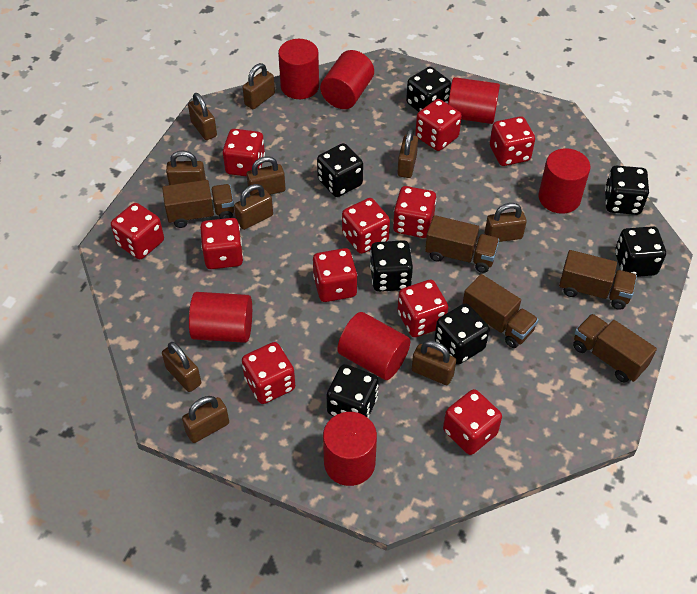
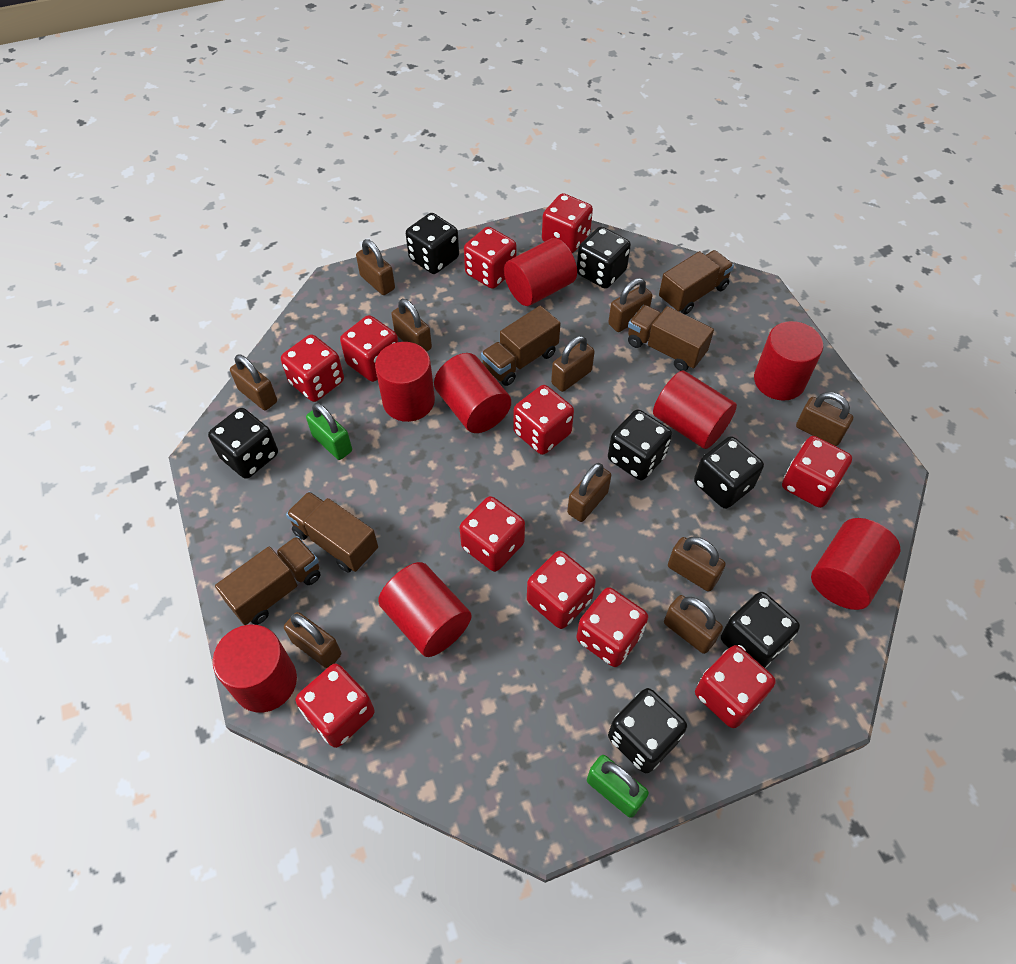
green padlock: 0 -> 2
red cylinder: 7 -> 8

